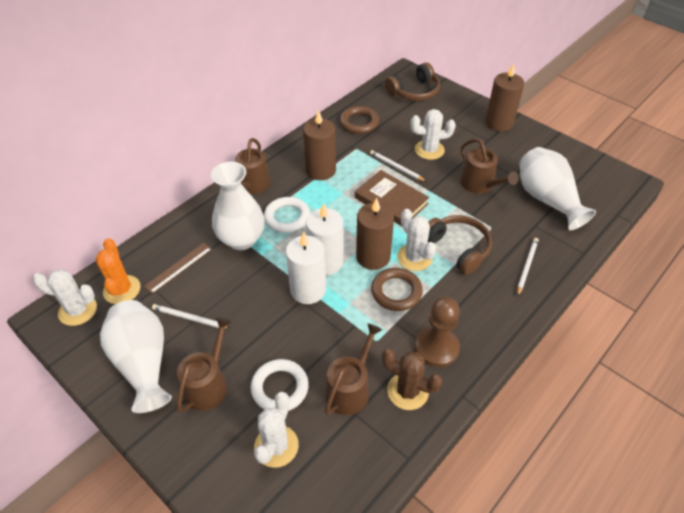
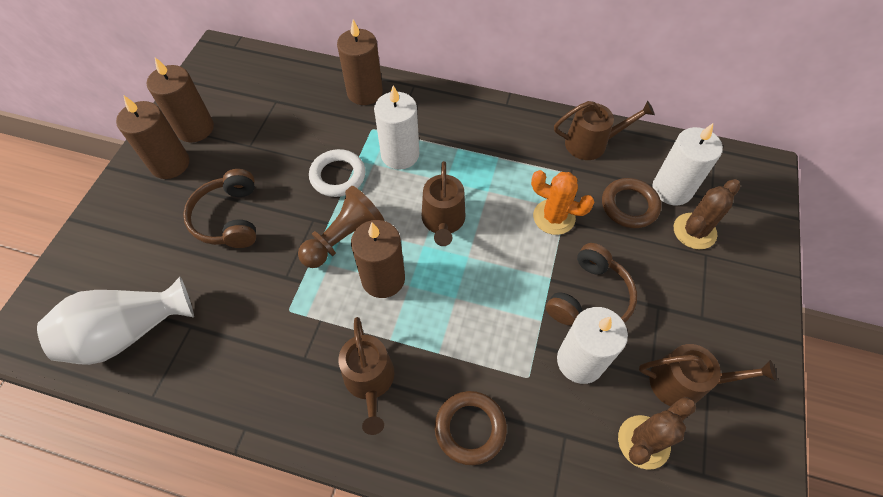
brown book: 1 -> 0
brown cactus: 1 -> 2
brown candle: 3 -> 4
brown ruler: 1 -> 0
white cactus: 4 -> 0
white candle: 2 -> 3
white pencil: 3 -> 0
white ring: 2 -> 1
white vase: 3 -> 1

